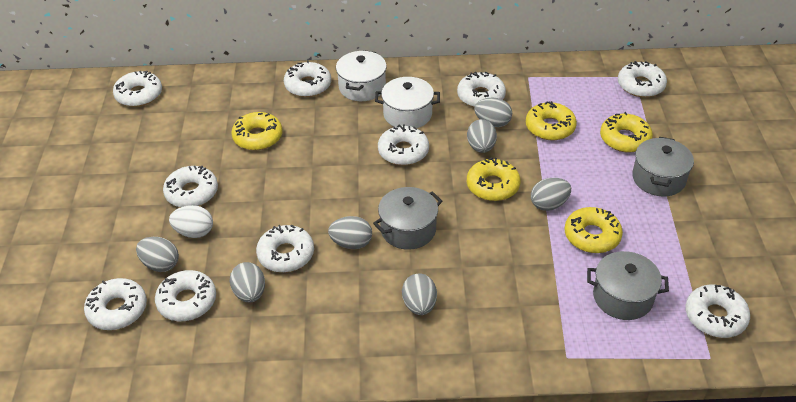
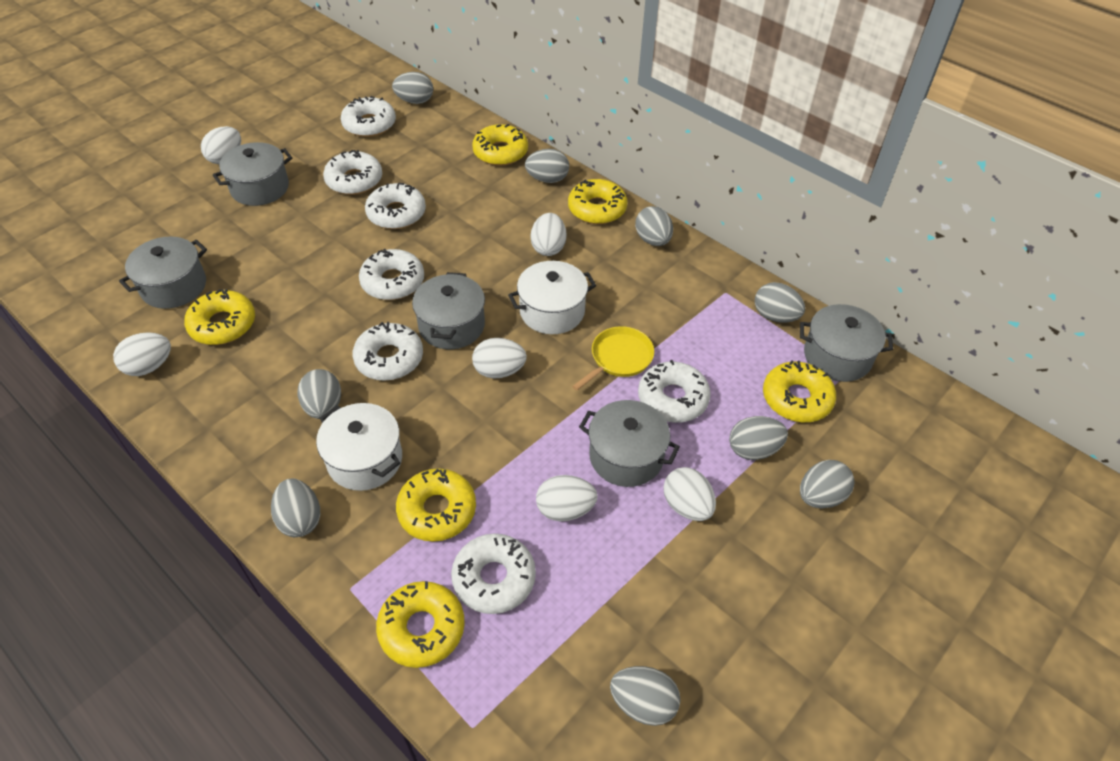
grey egg: 7 -> 9
grey pot: 3 -> 5
white donut: 10 -> 7
white egg: 1 -> 6
yellow donut: 5 -> 6
yellow pan: 0 -> 1

